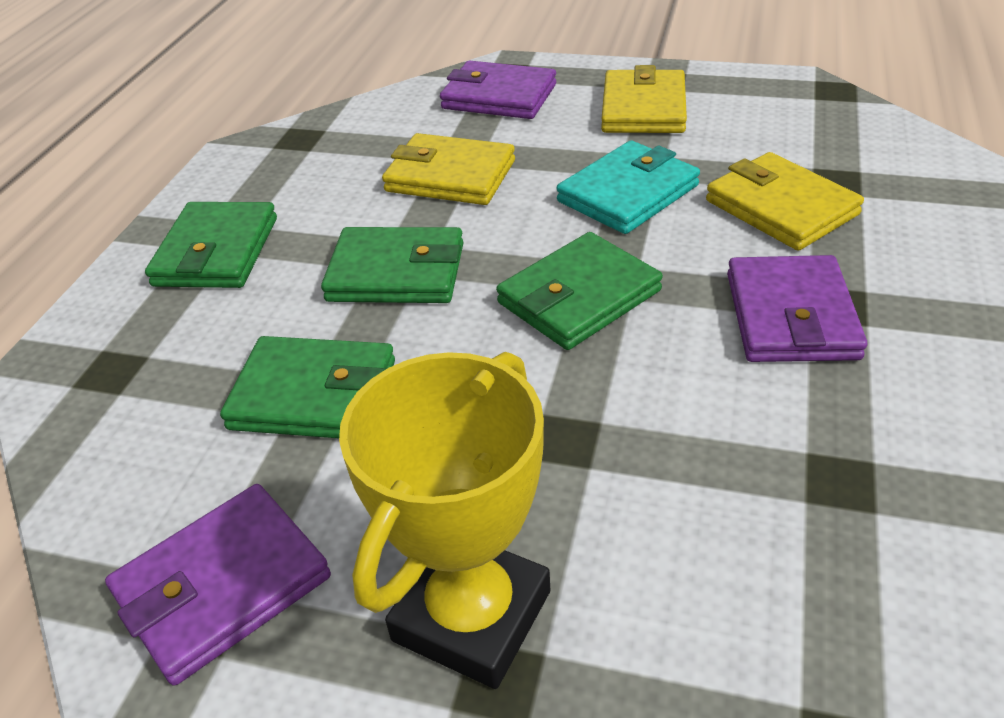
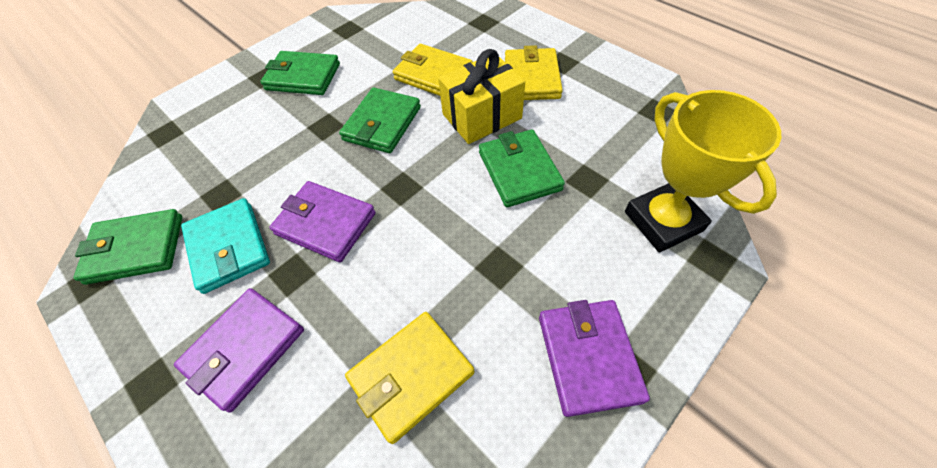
yellow gift: 0 -> 1

